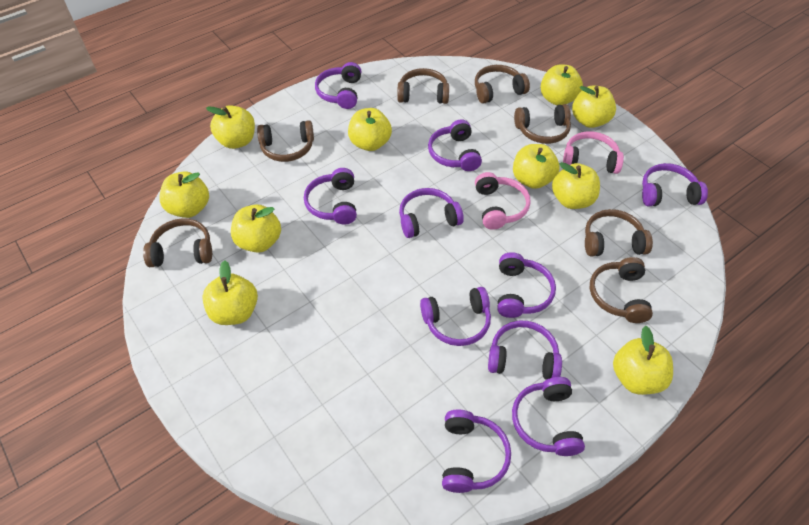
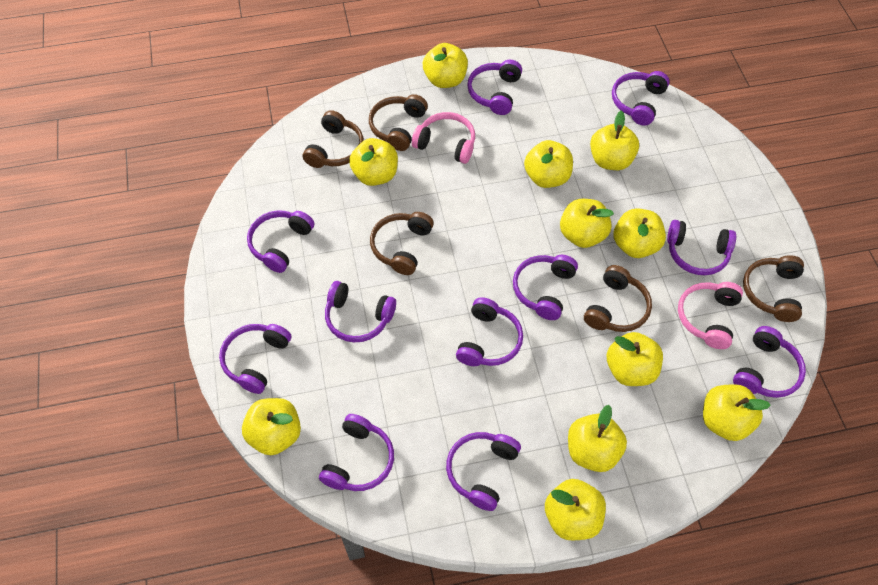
brown headphones: 7 -> 5
purple headphones: 10 -> 11
yellow apple: 10 -> 11

